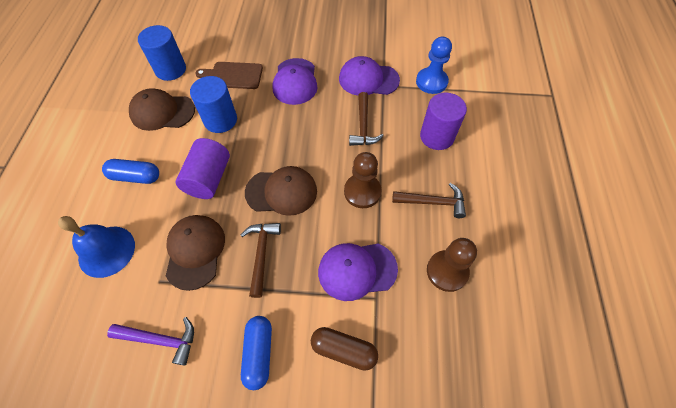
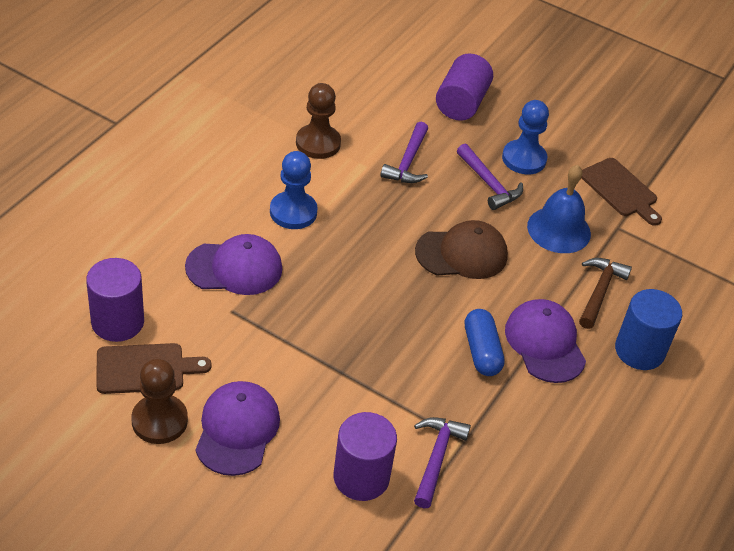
blue capsule: 2 -> 1
blue cylinder: 2 -> 1
blue pawn: 1 -> 2
brown cap: 3 -> 1
brown capsule: 1 -> 0
brown cutting board: 1 -> 2
brown hammer: 3 -> 1
purple cylinder: 2 -> 3
purple hammer: 1 -> 3

